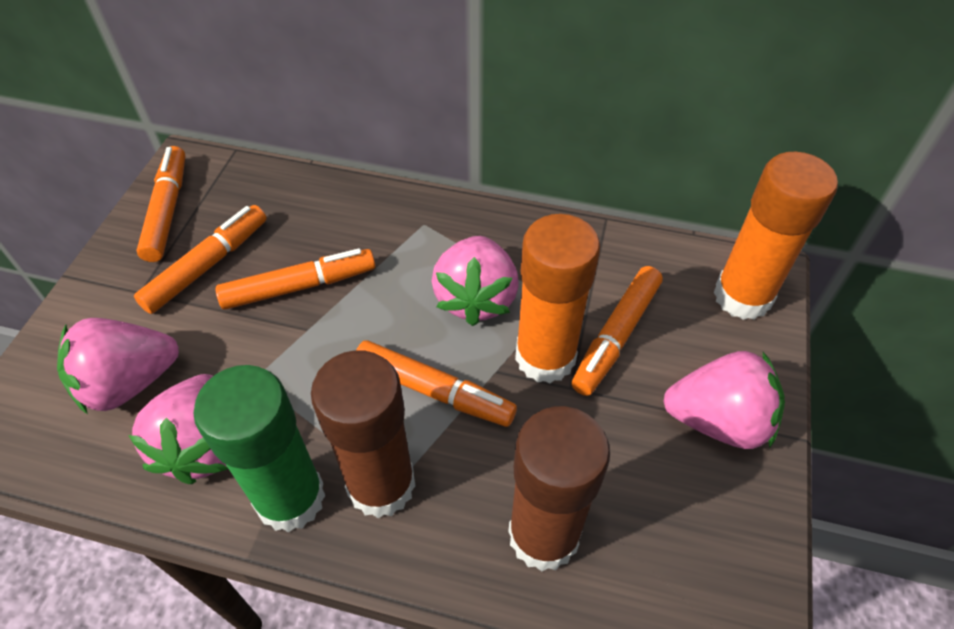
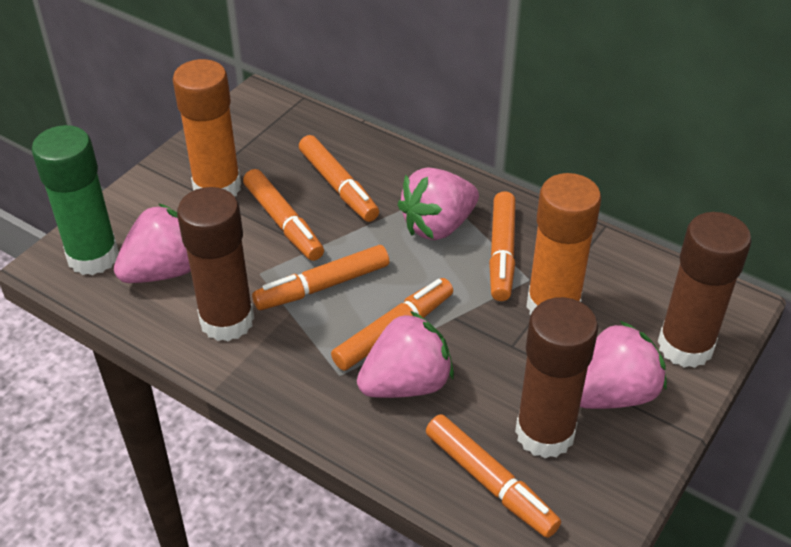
brown glue stick: 2 -> 3
orange marker: 5 -> 6

